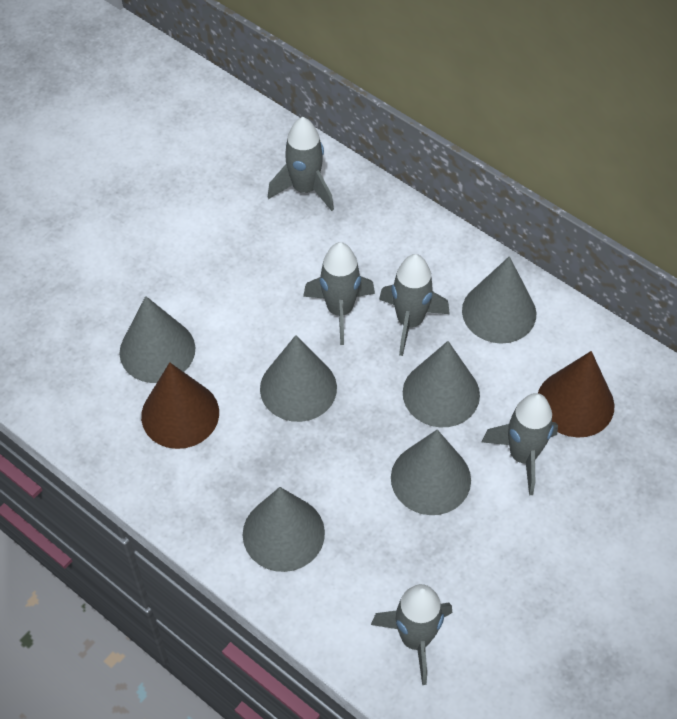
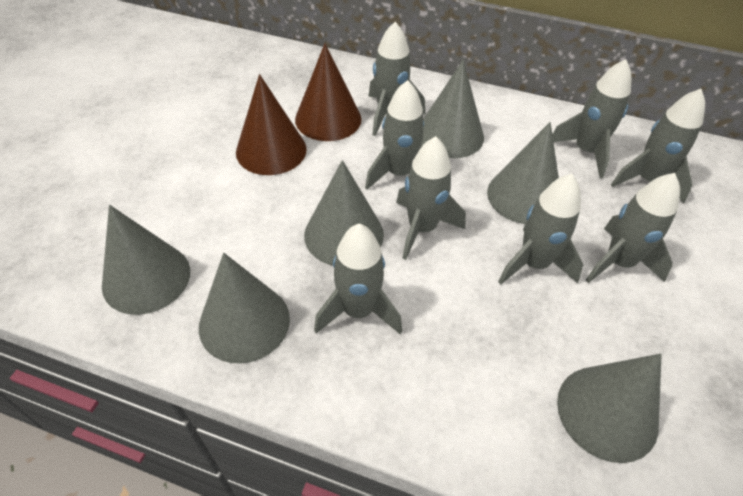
grey rocket: 5 -> 8

